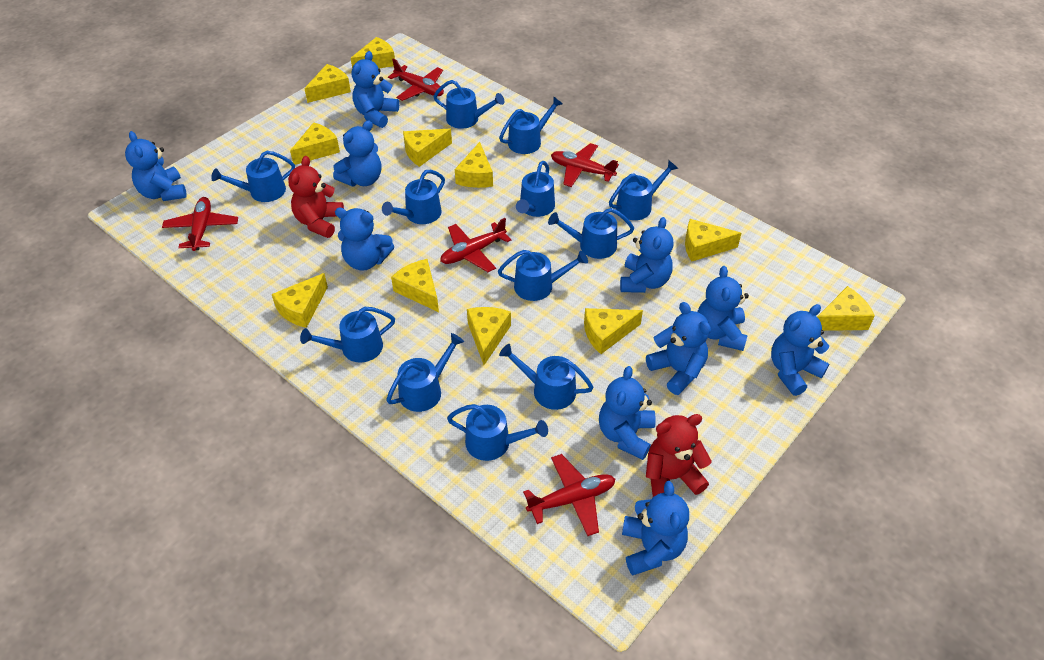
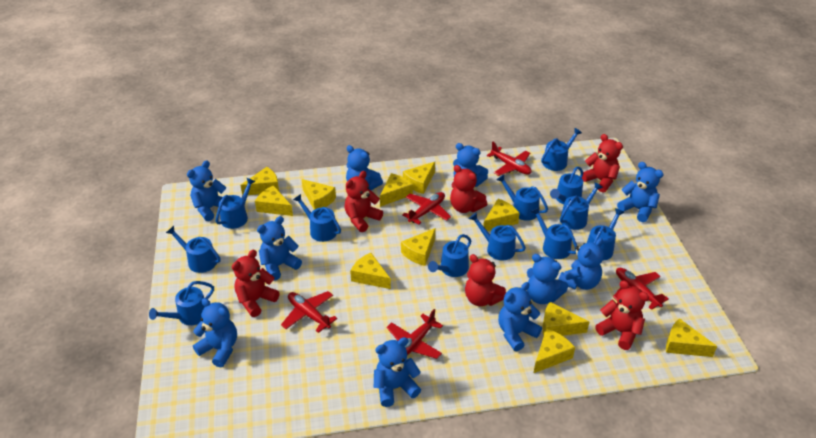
red teddy bear: 2 -> 6

